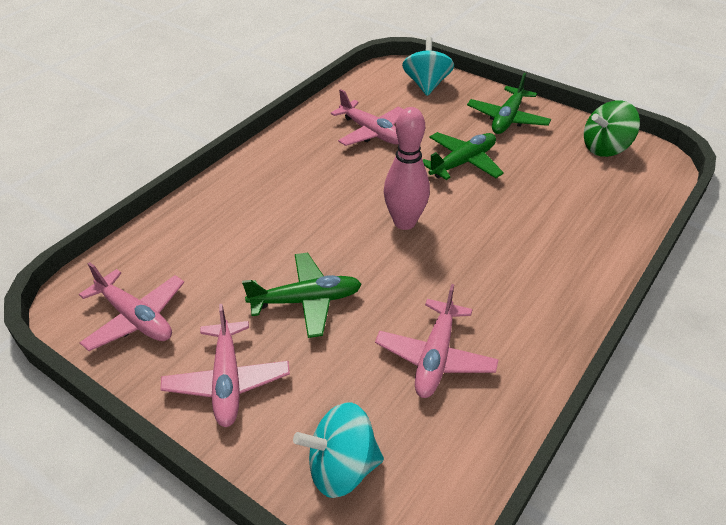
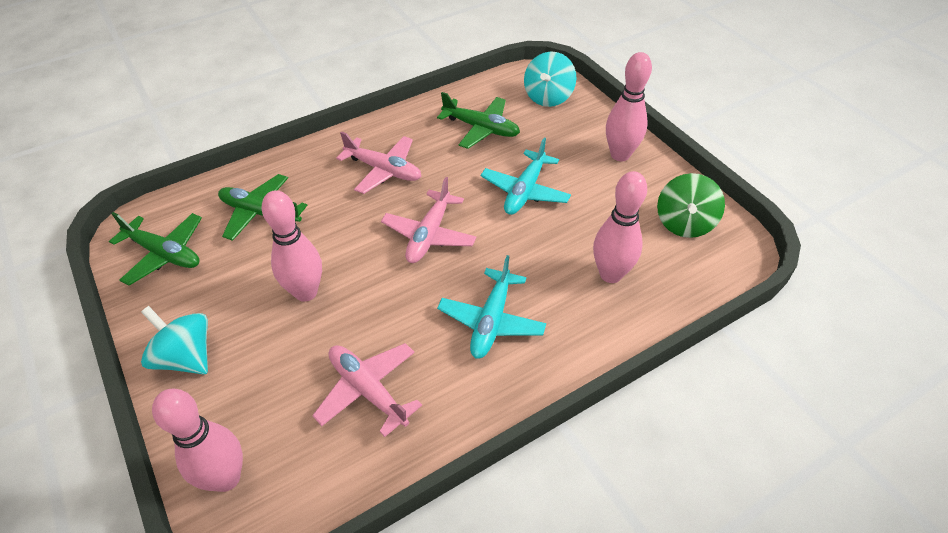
pink bowling pin: 1 -> 4
pink plane: 4 -> 3
turquoise plane: 0 -> 2

